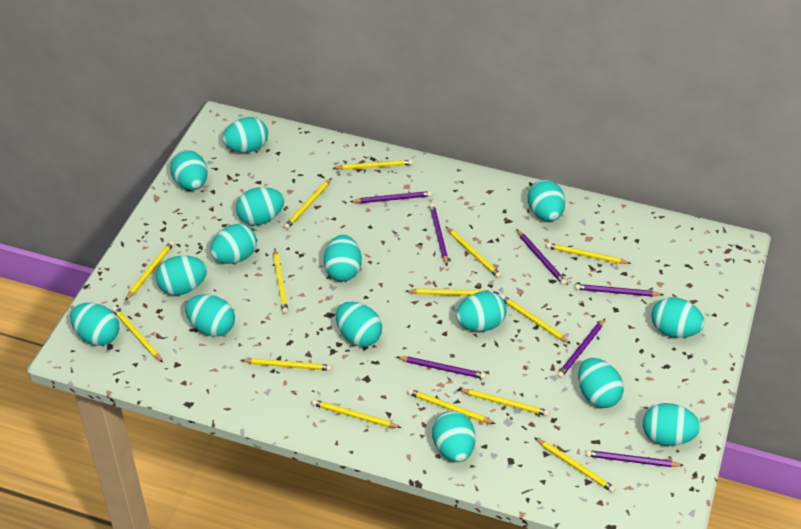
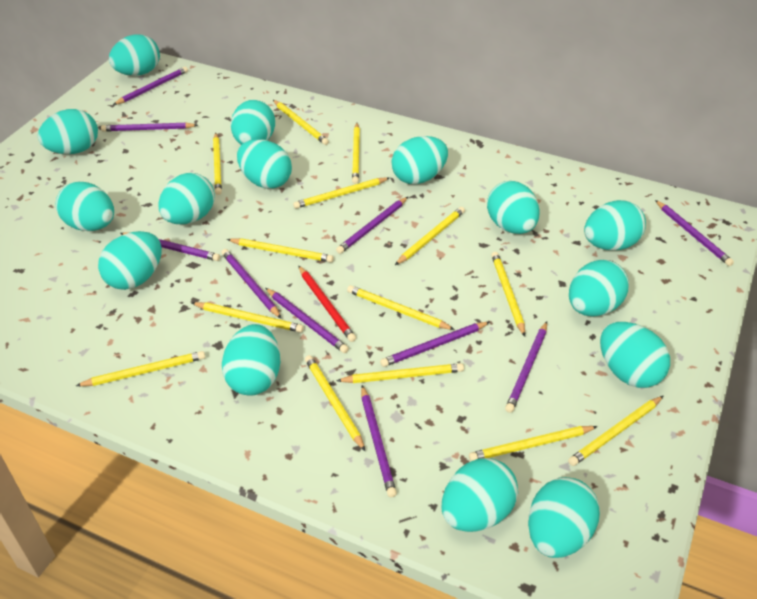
purple pencil: 7 -> 10
red pencil: 0 -> 1

